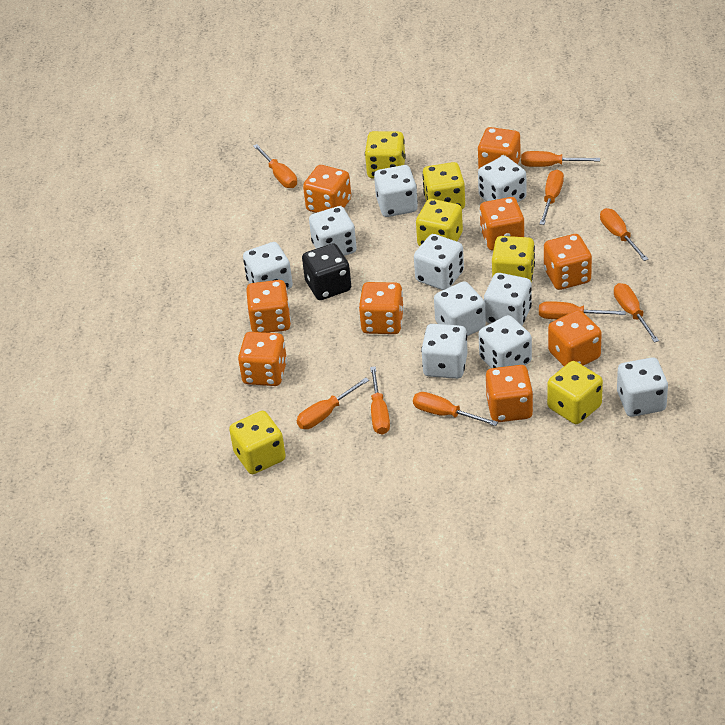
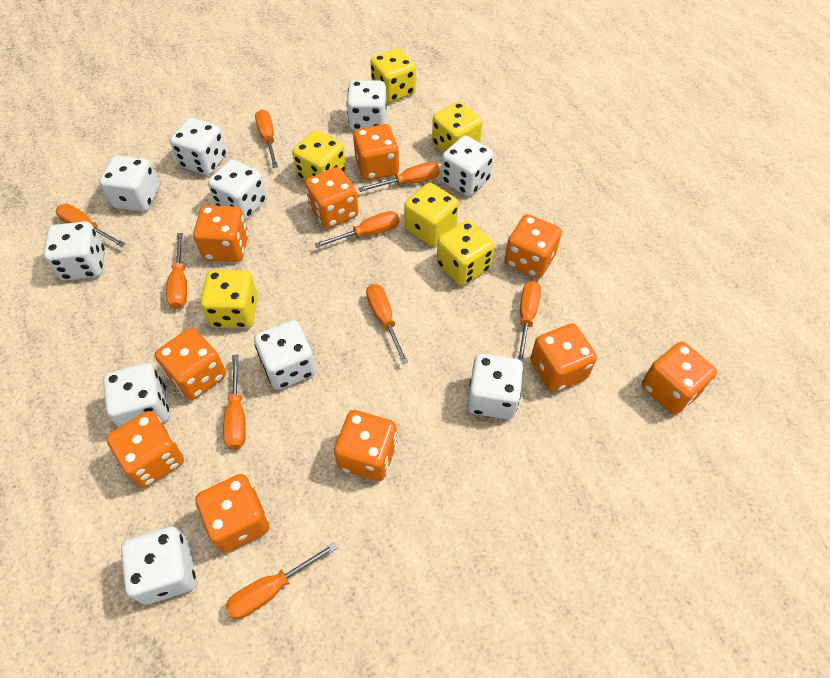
black dice: 1 -> 0
orange dice: 9 -> 10

